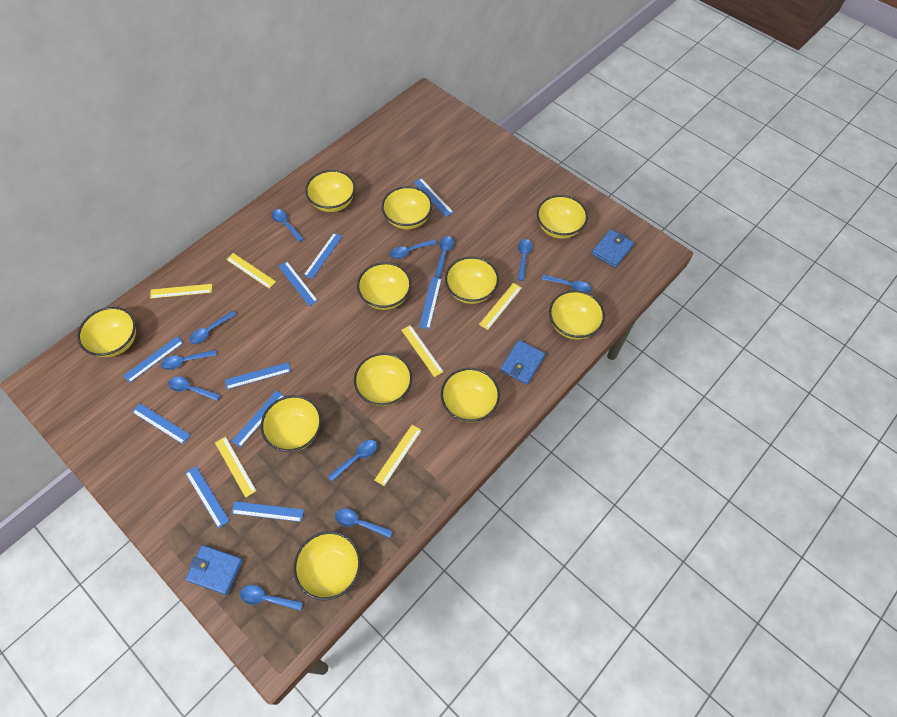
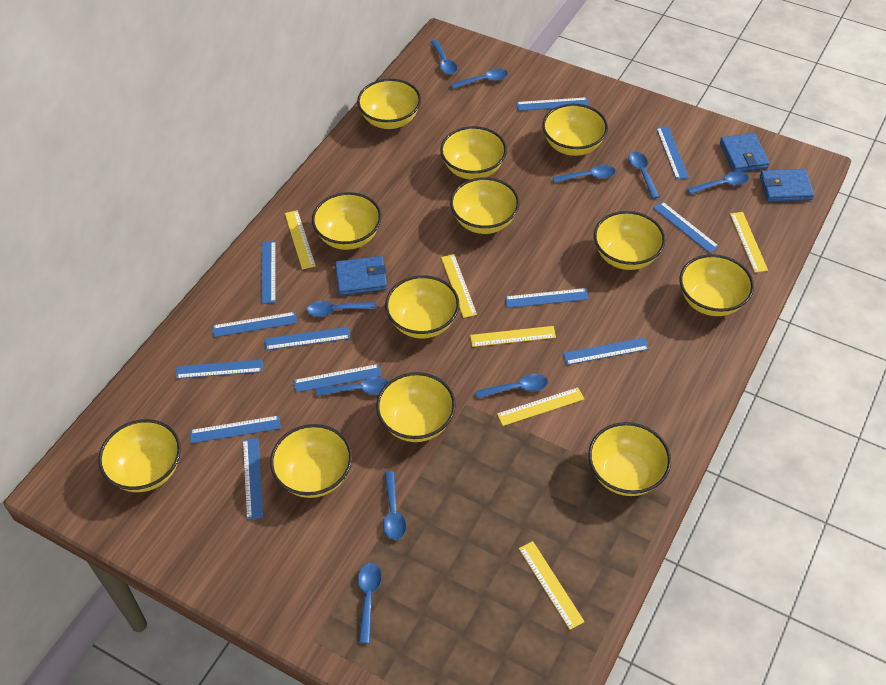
blue ruler: 10 -> 12
blue spoon: 11 -> 10
yellow bowl: 11 -> 12

